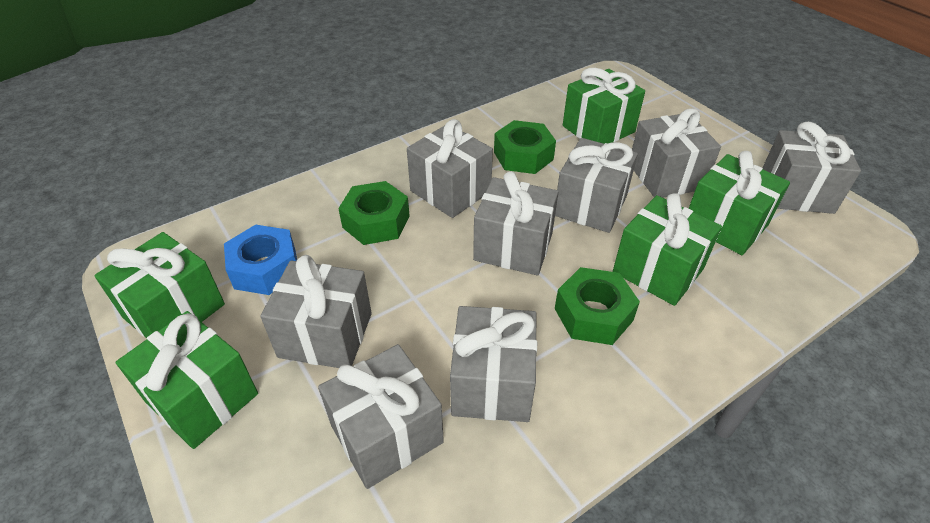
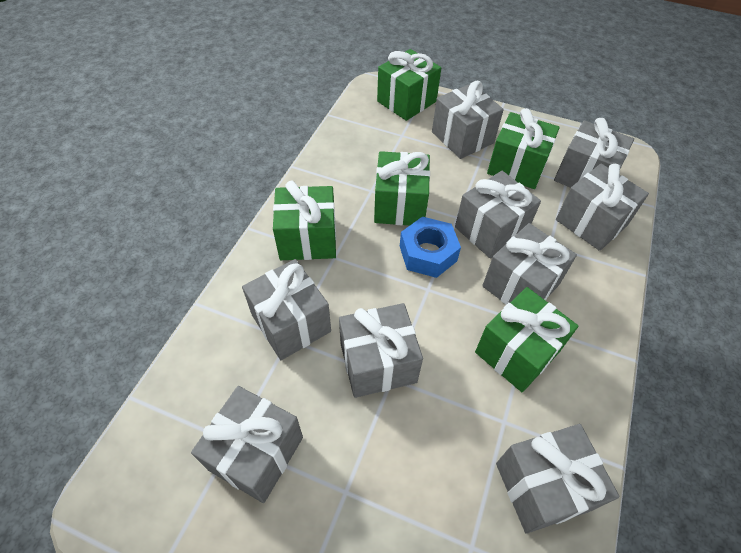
green nut: 3 -> 0
grey gift: 8 -> 9

